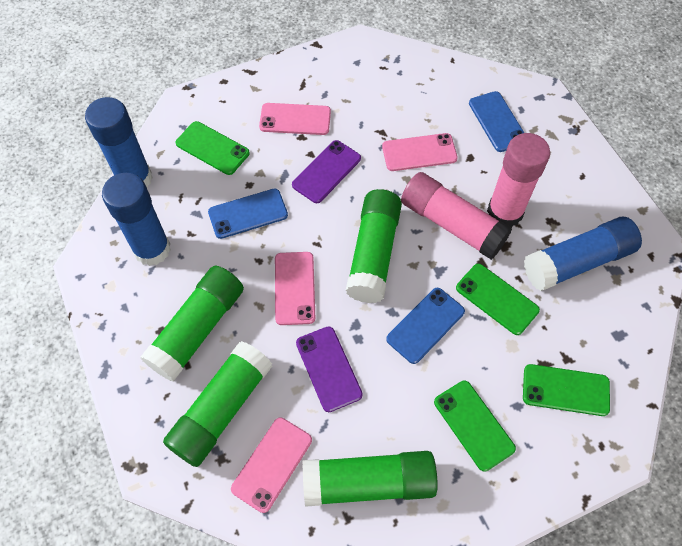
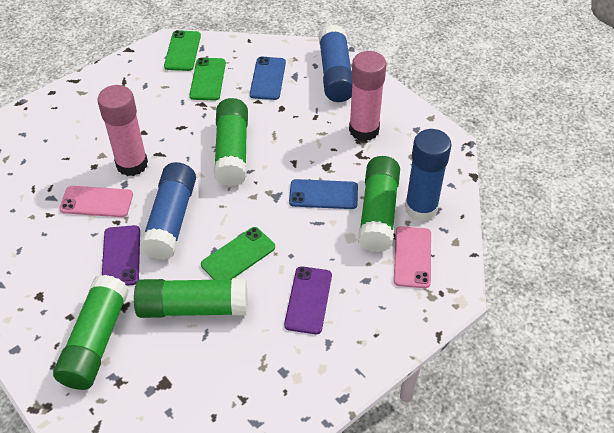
blue phone: 3 -> 2
green phone: 4 -> 3
pink phone: 4 -> 2

